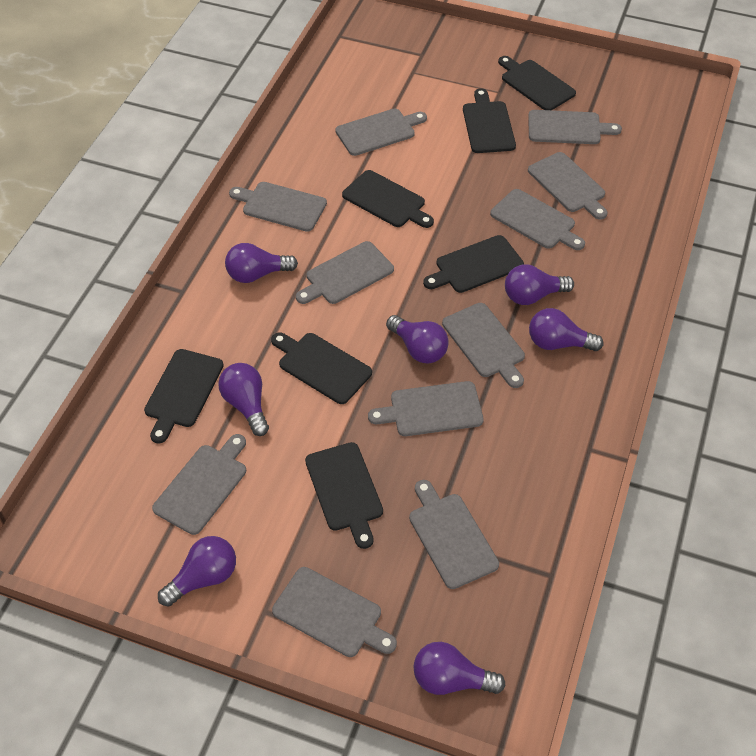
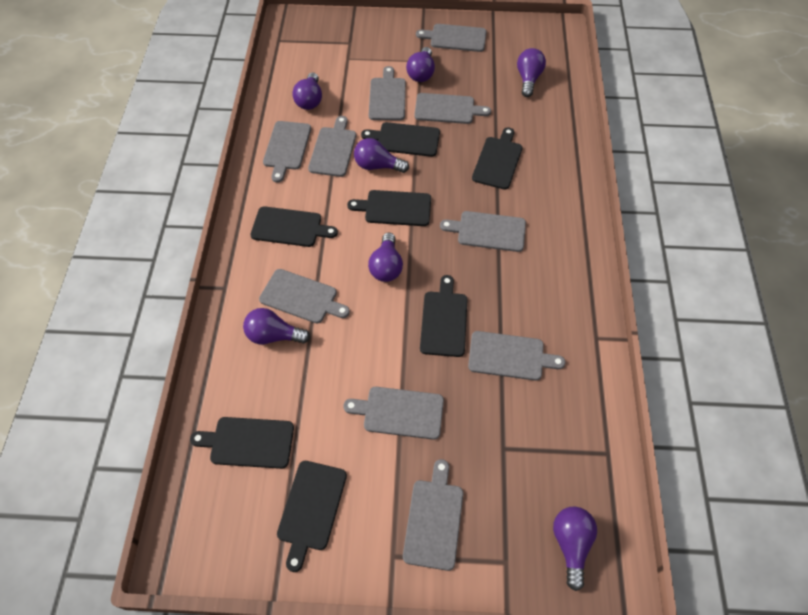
grey cutting board: 11 -> 10

